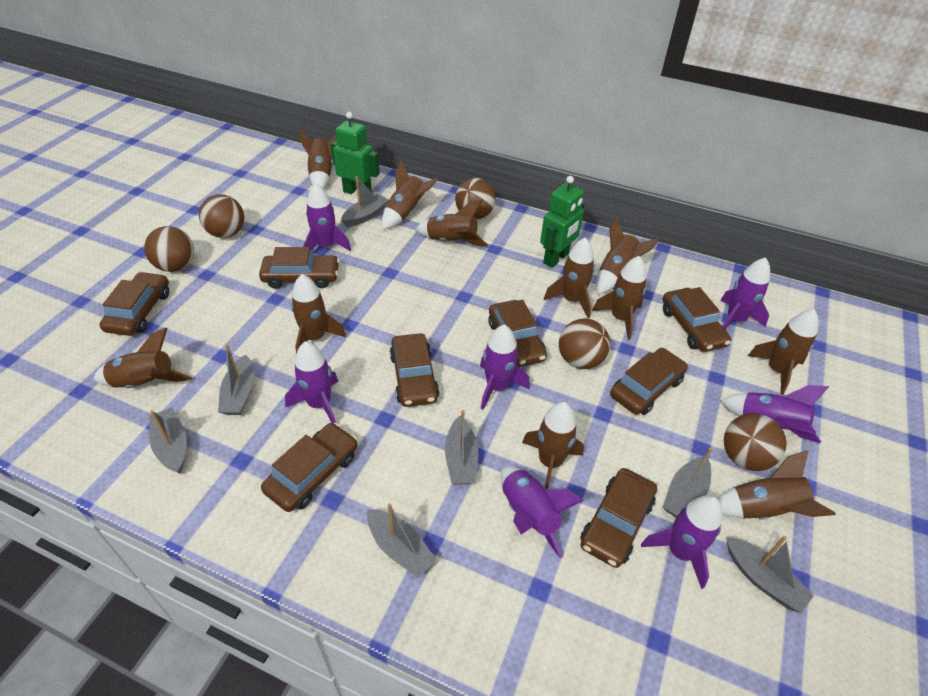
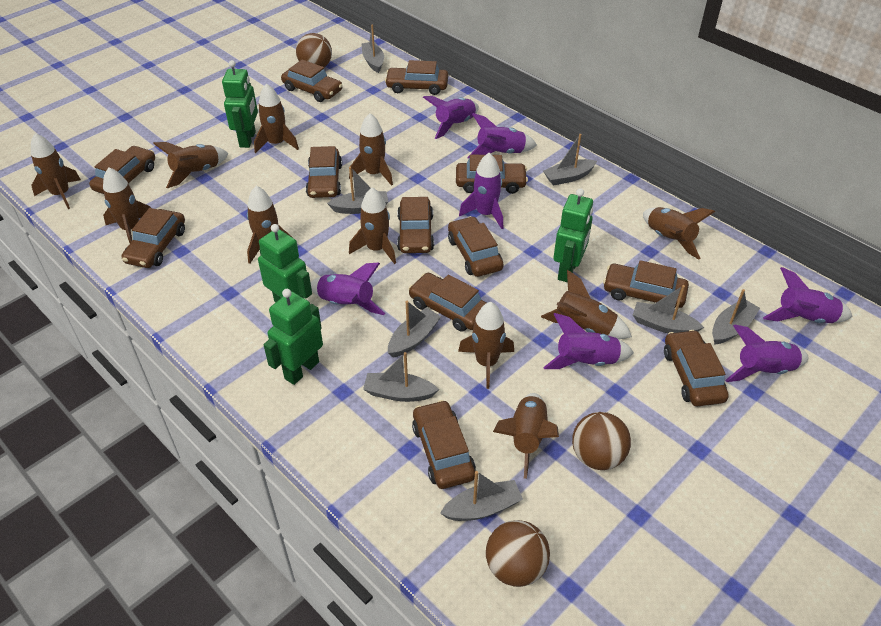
brown ball: 5 -> 3
brown car: 8 -> 12
green robot: 2 -> 4
grey boat: 7 -> 8

